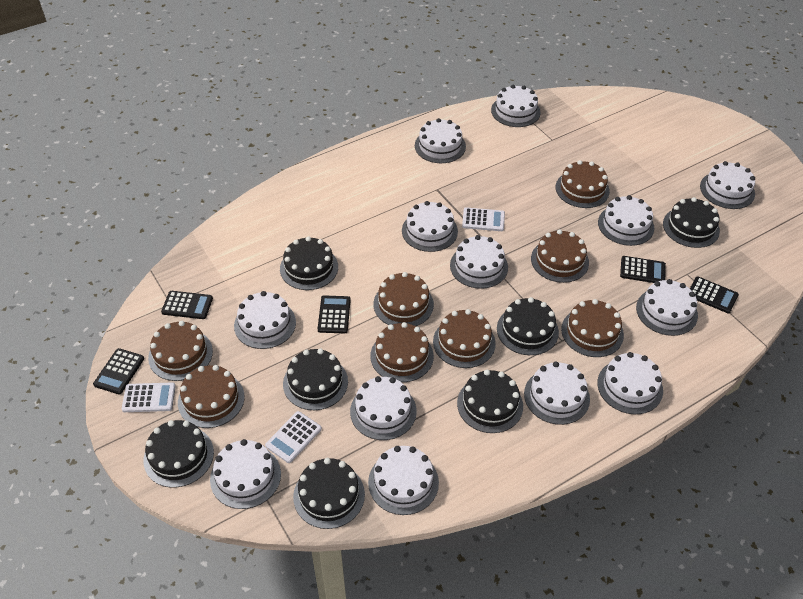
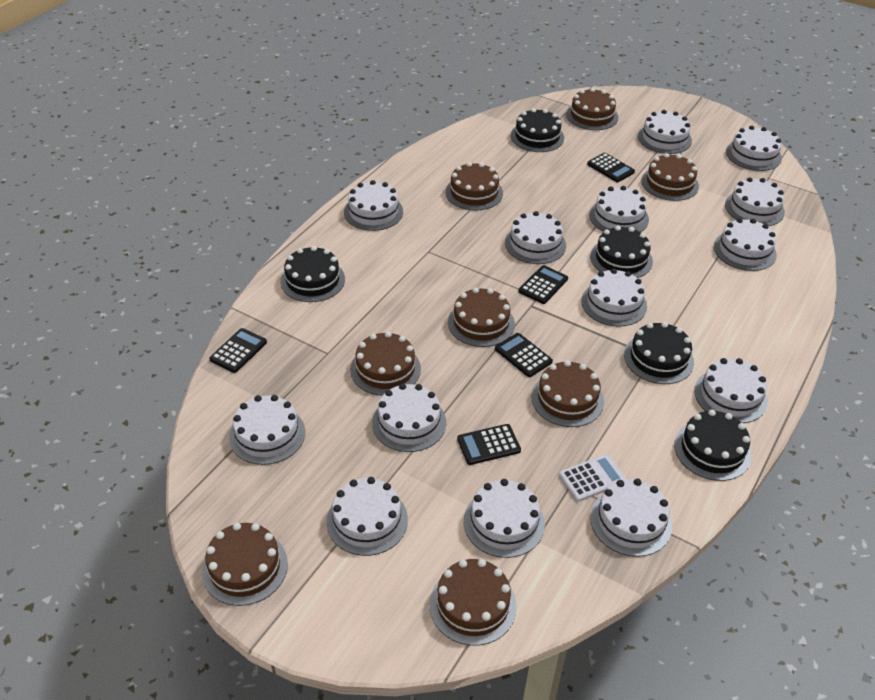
black cake: 7 -> 5
white cake: 13 -> 14
white calculator: 3 -> 1

